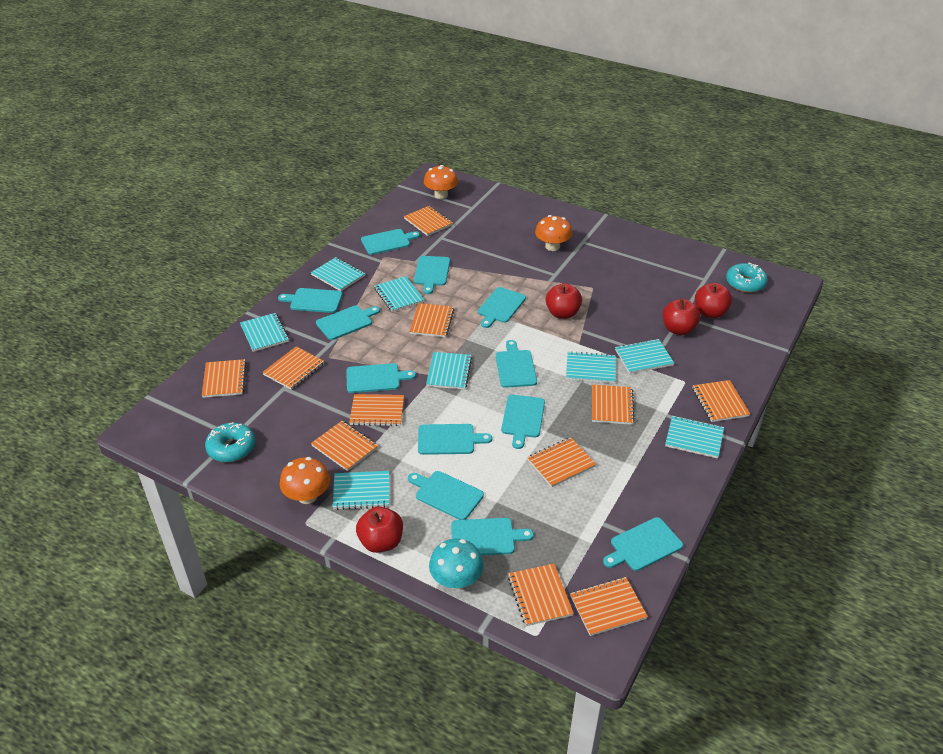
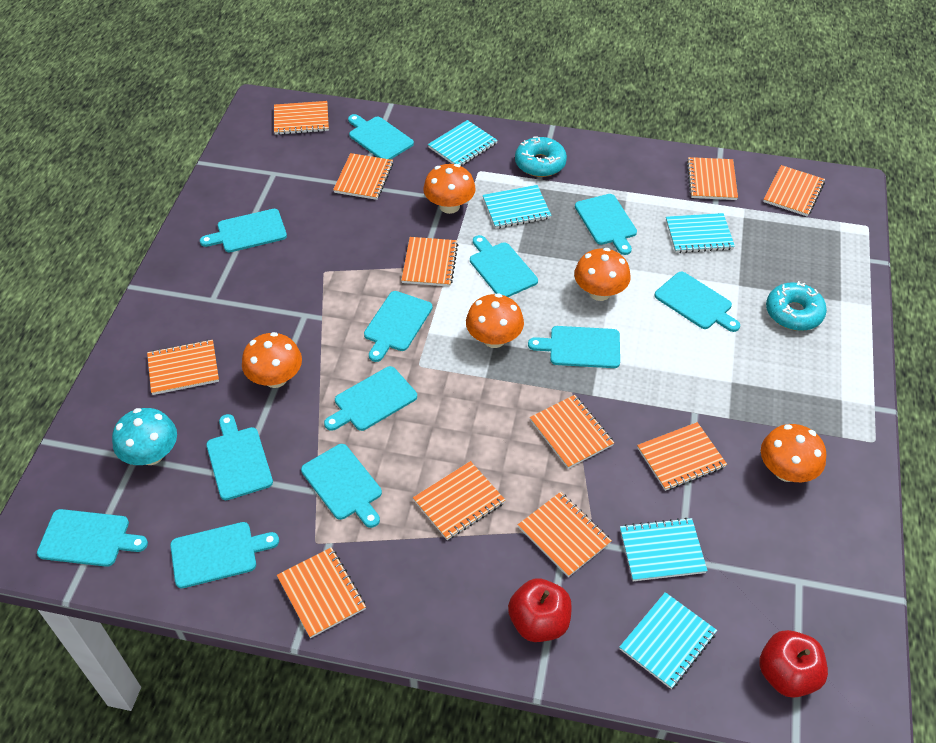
orange mushroom: 3 -> 5
red apple: 4 -> 2
turquoise notebook: 8 -> 5

